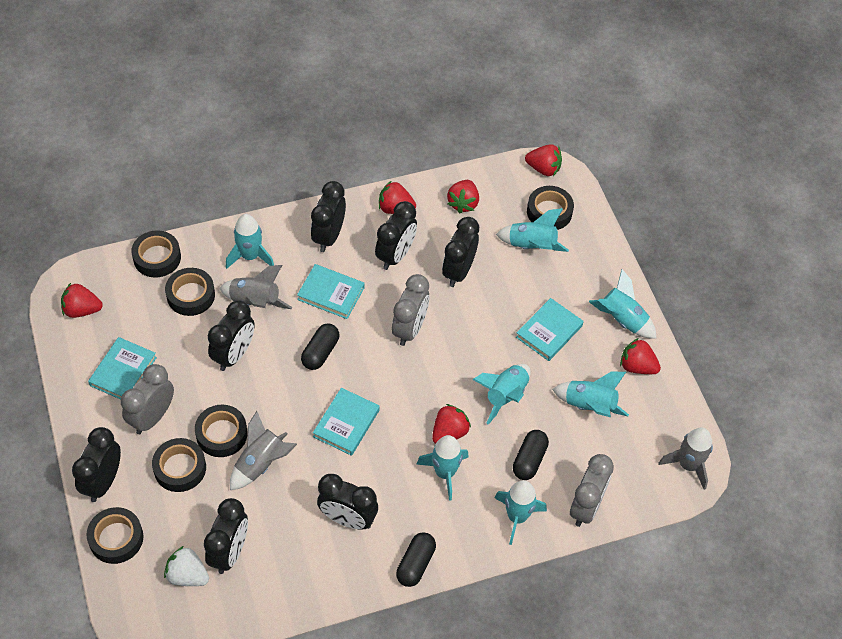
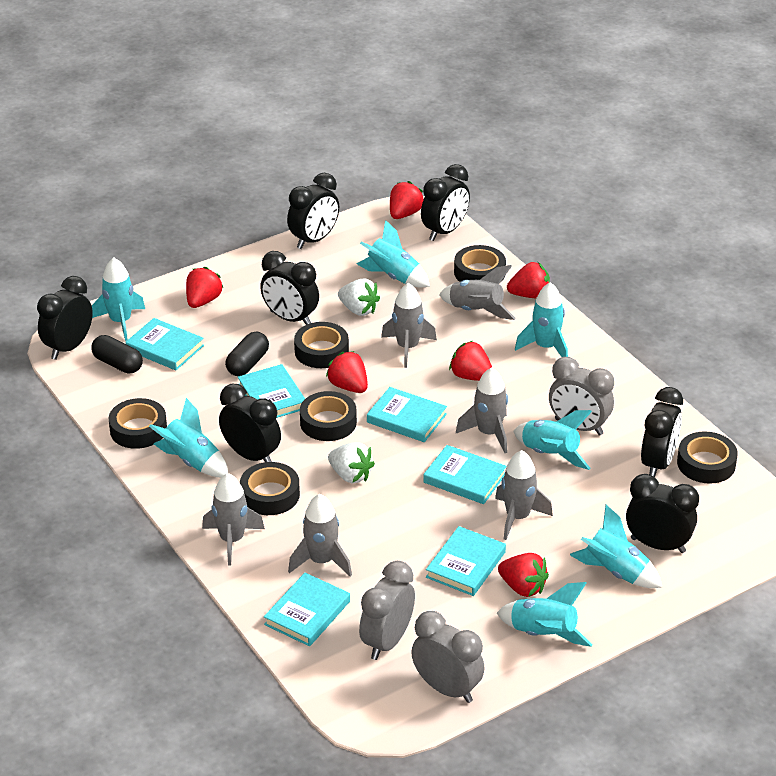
black capsule: 3 -> 2
grey rocket: 3 -> 6
turquoise book: 4 -> 6
white strawberry: 1 -> 2

